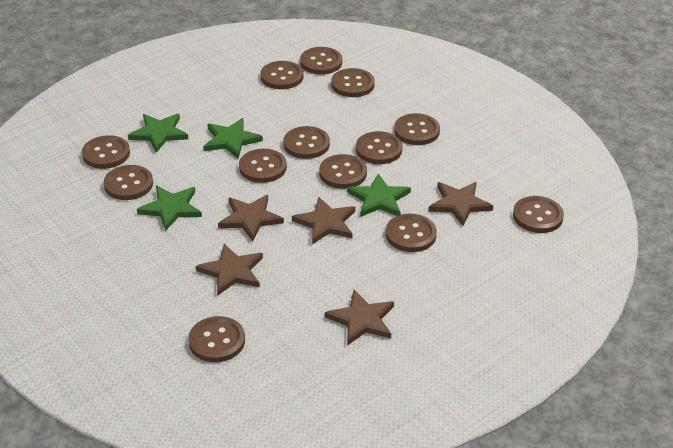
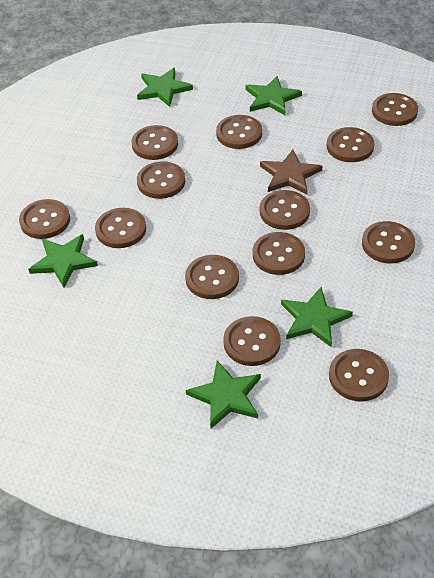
brown star: 5 -> 1
green star: 4 -> 5

